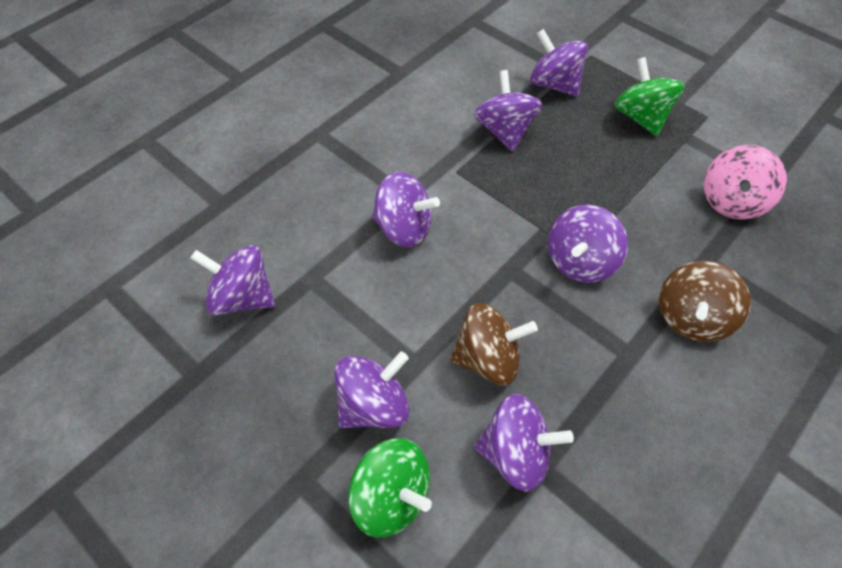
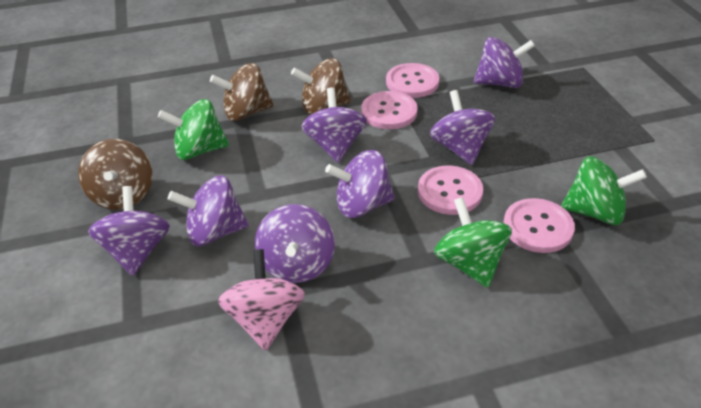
brown spinning top: 2 -> 3
green spinning top: 2 -> 3
pink button: 0 -> 4

